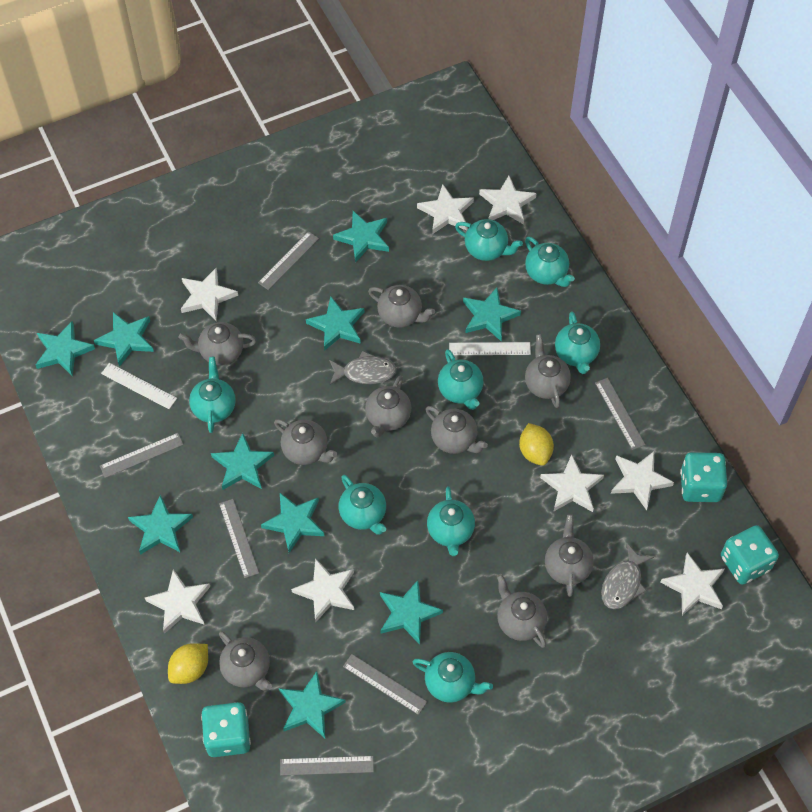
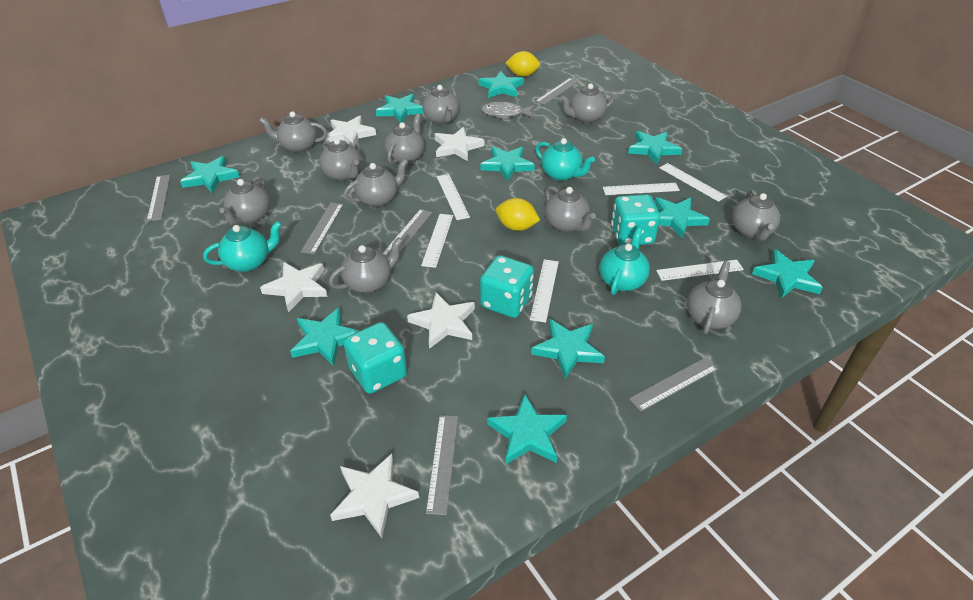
grey fish: 2 -> 1
grey teapot: 9 -> 11
turquoise teapot: 8 -> 3
white ruler: 2 -> 6
white star: 8 -> 5

